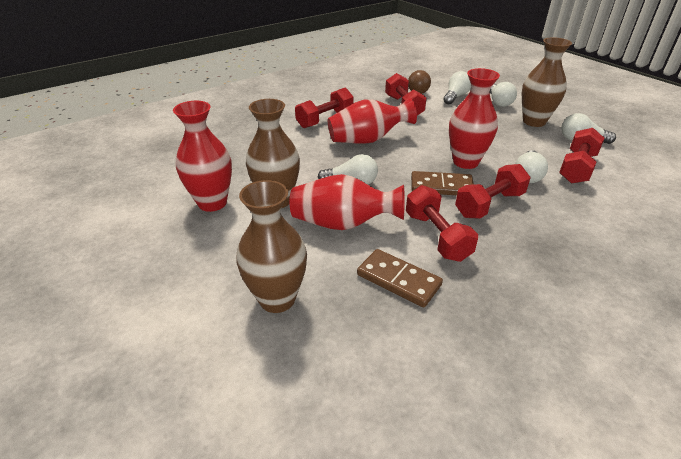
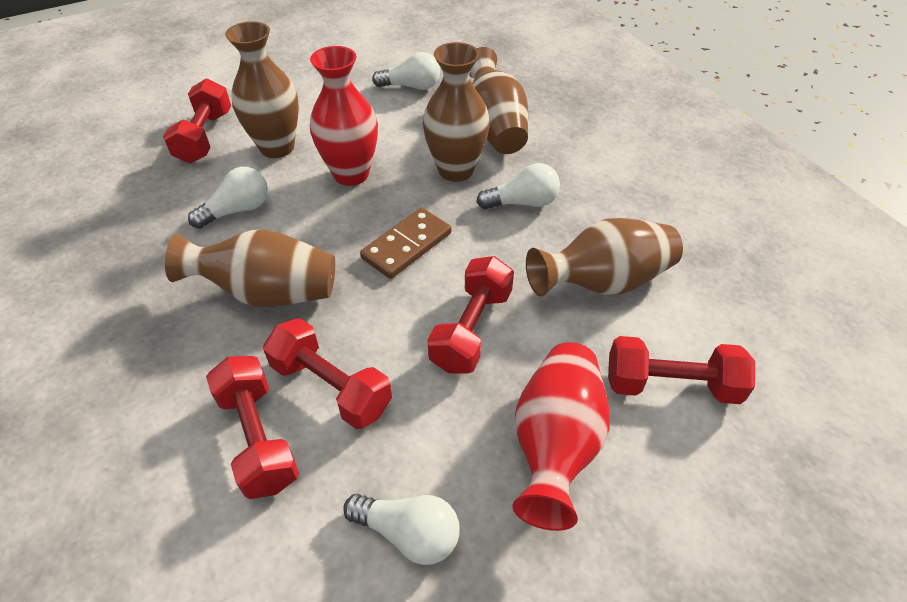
brown domino: 2 -> 1
brown light bulb: 1 -> 0
brown vase: 3 -> 5
red vase: 4 -> 2
white light bulb: 5 -> 4

